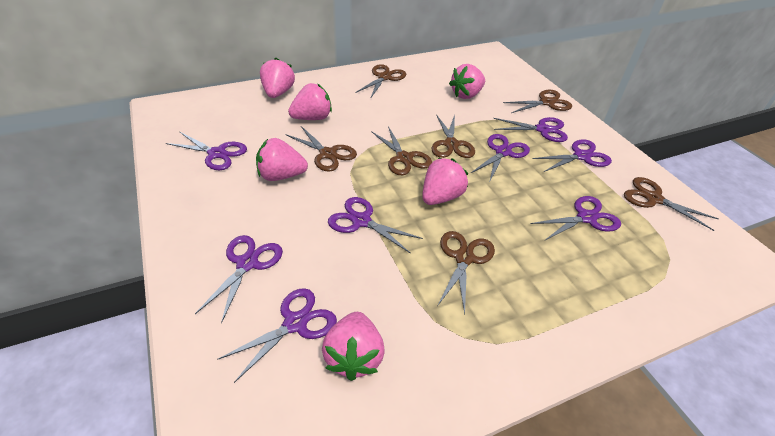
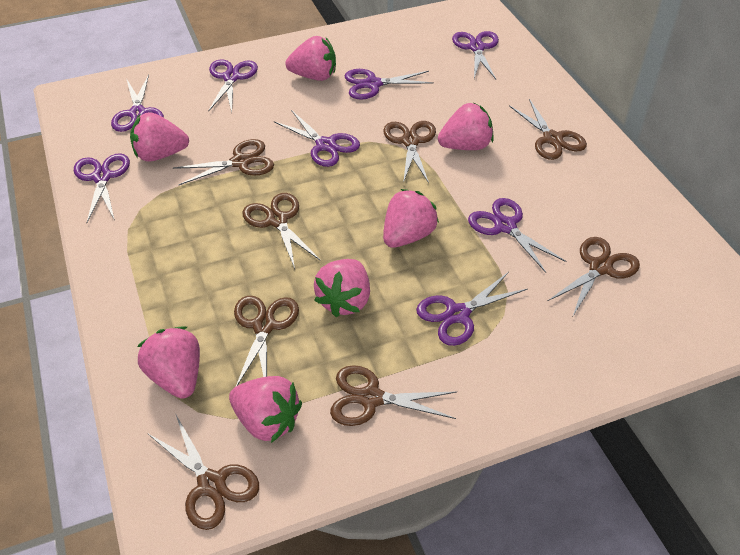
brown scissors: 7 -> 8
pink strawberry: 6 -> 7

